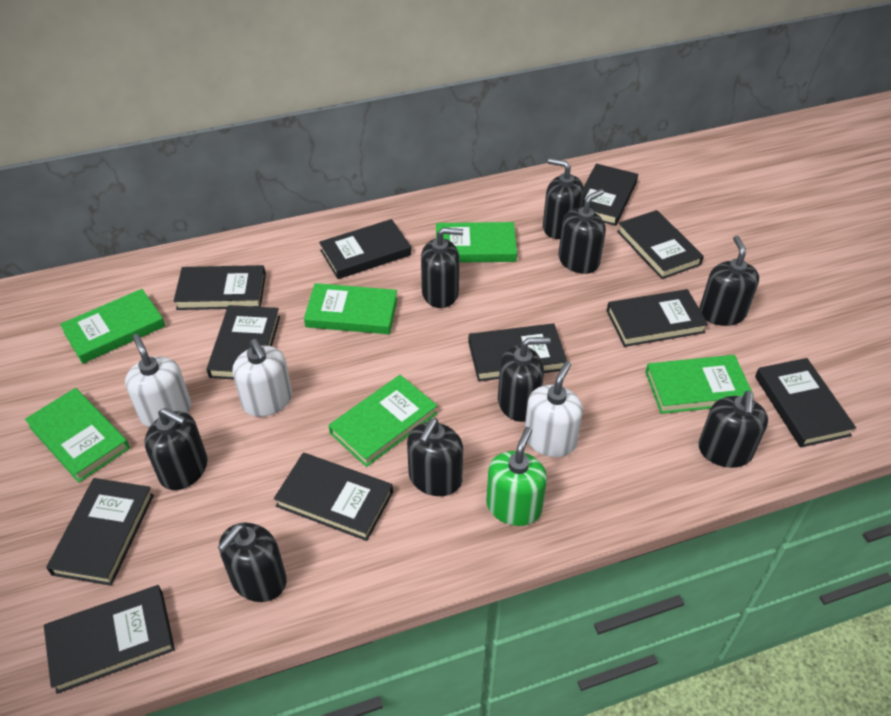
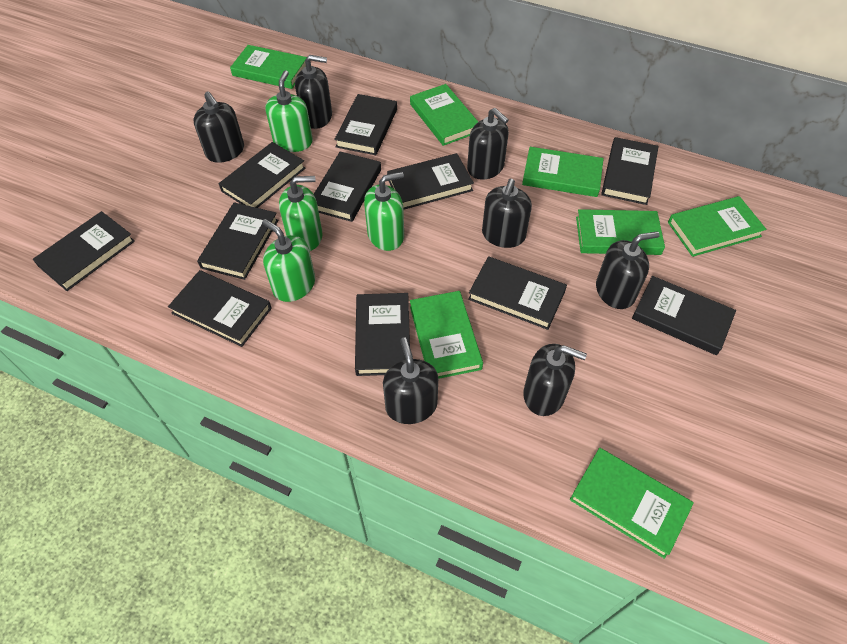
black soap dispenser: 9 -> 7
green book: 6 -> 7
green soap dispenser: 1 -> 4
white soap dispenser: 3 -> 0

